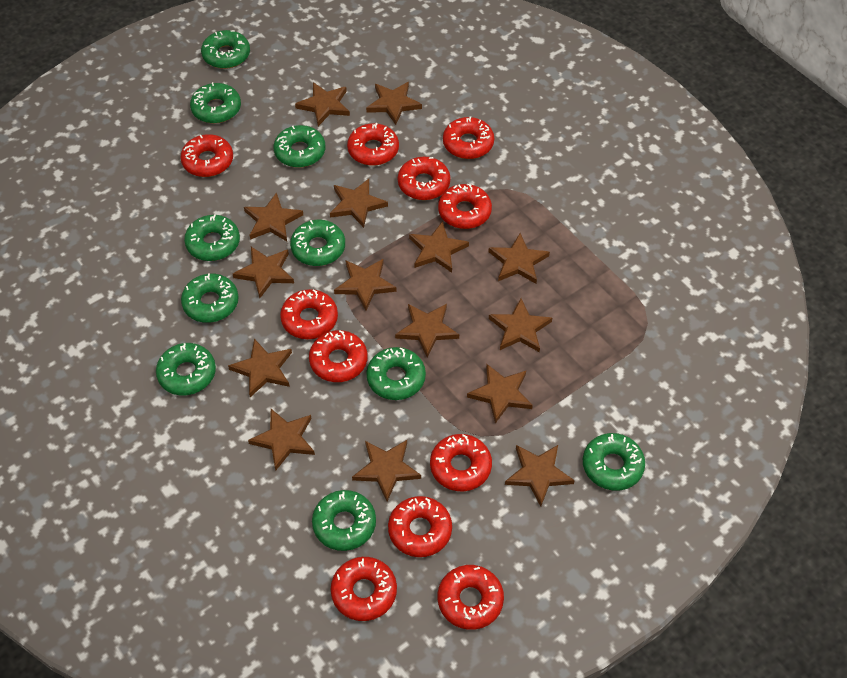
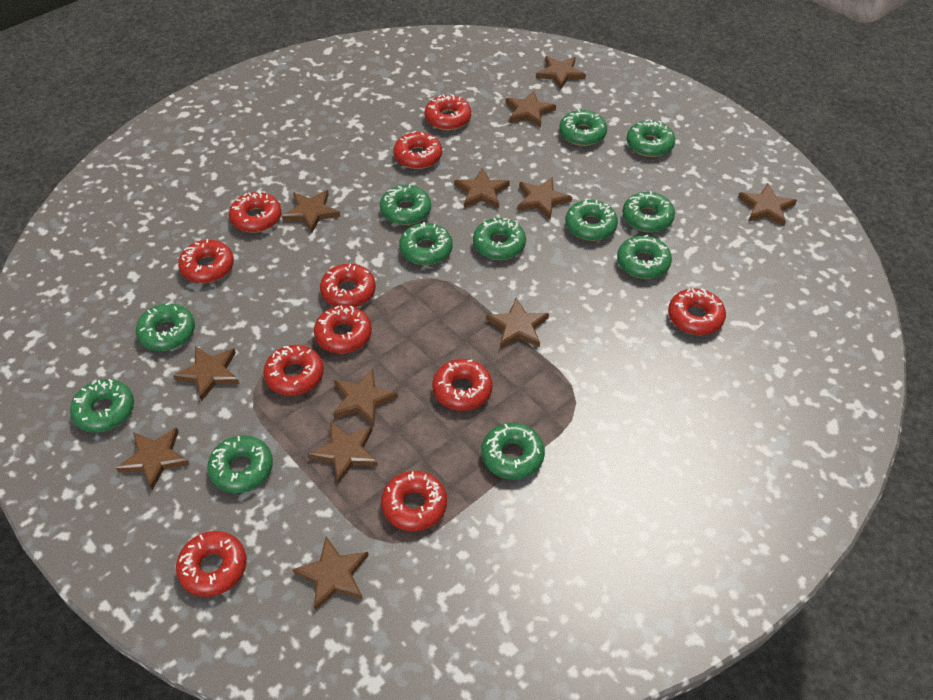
brown star: 15 -> 12
green donut: 10 -> 12

